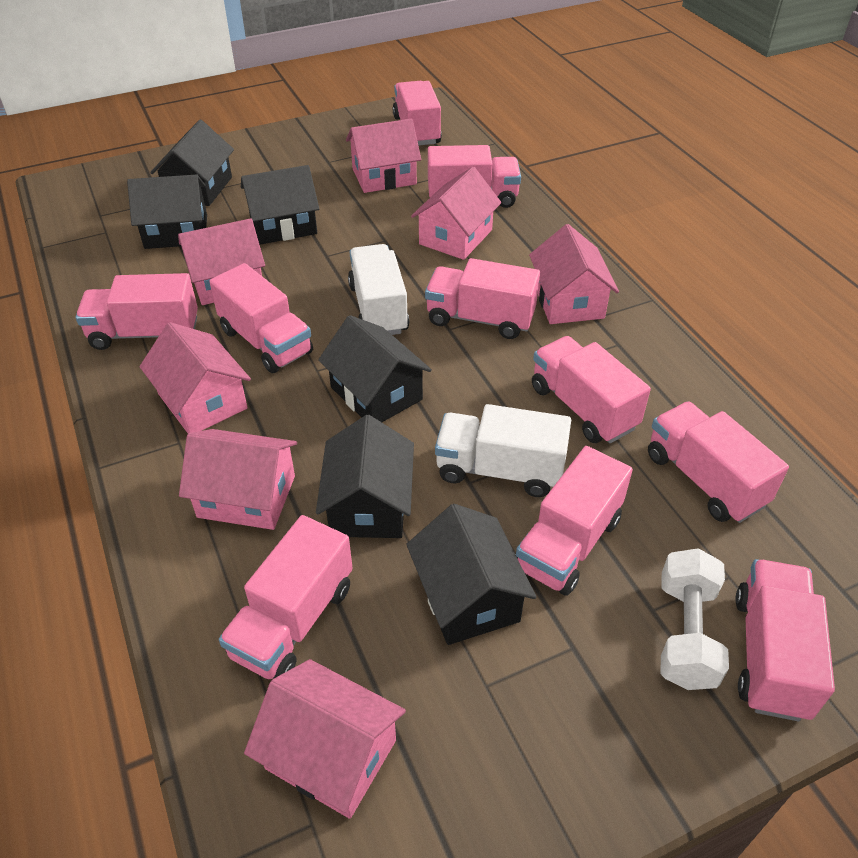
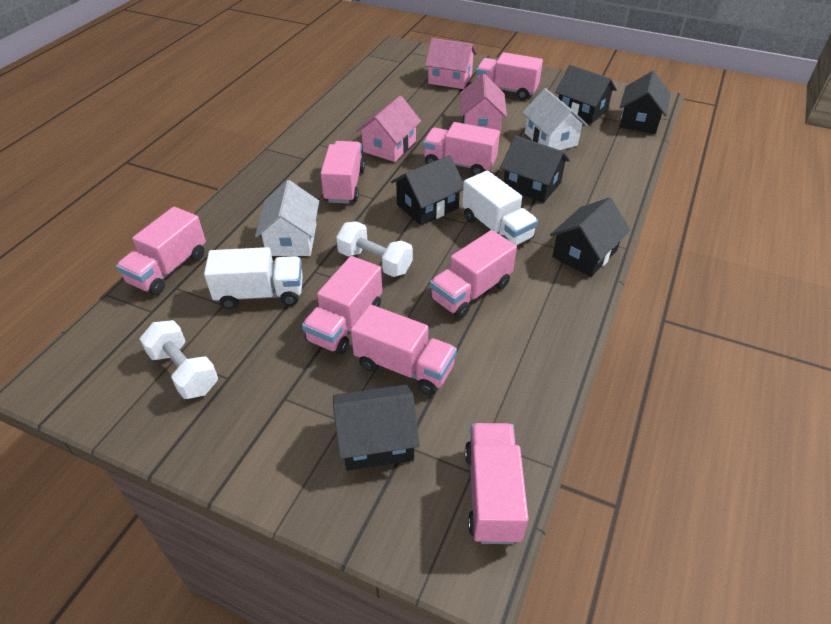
pink house: 7 -> 3
pink truck: 10 -> 8
white dumbbell: 1 -> 2
white house: 0 -> 2

